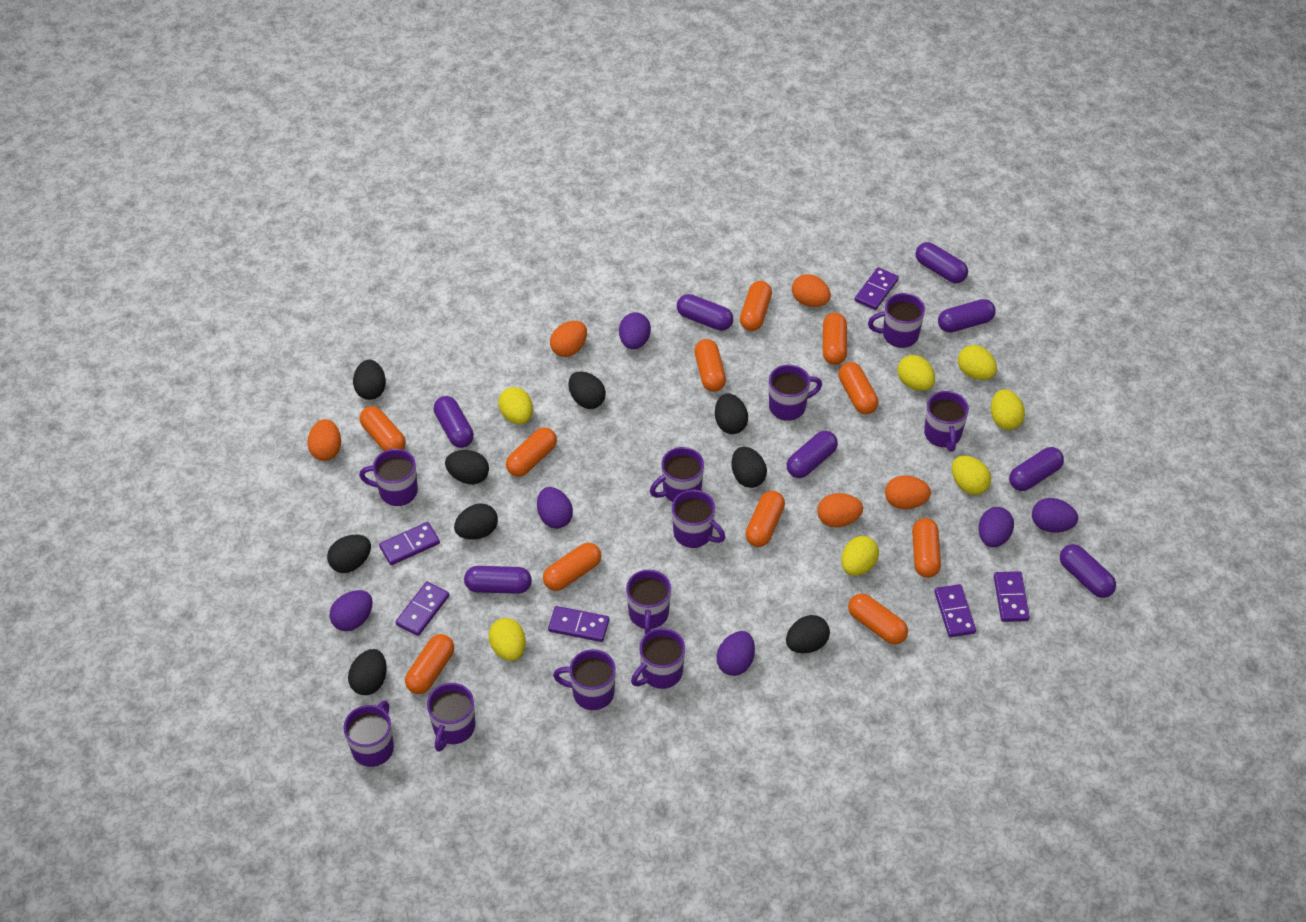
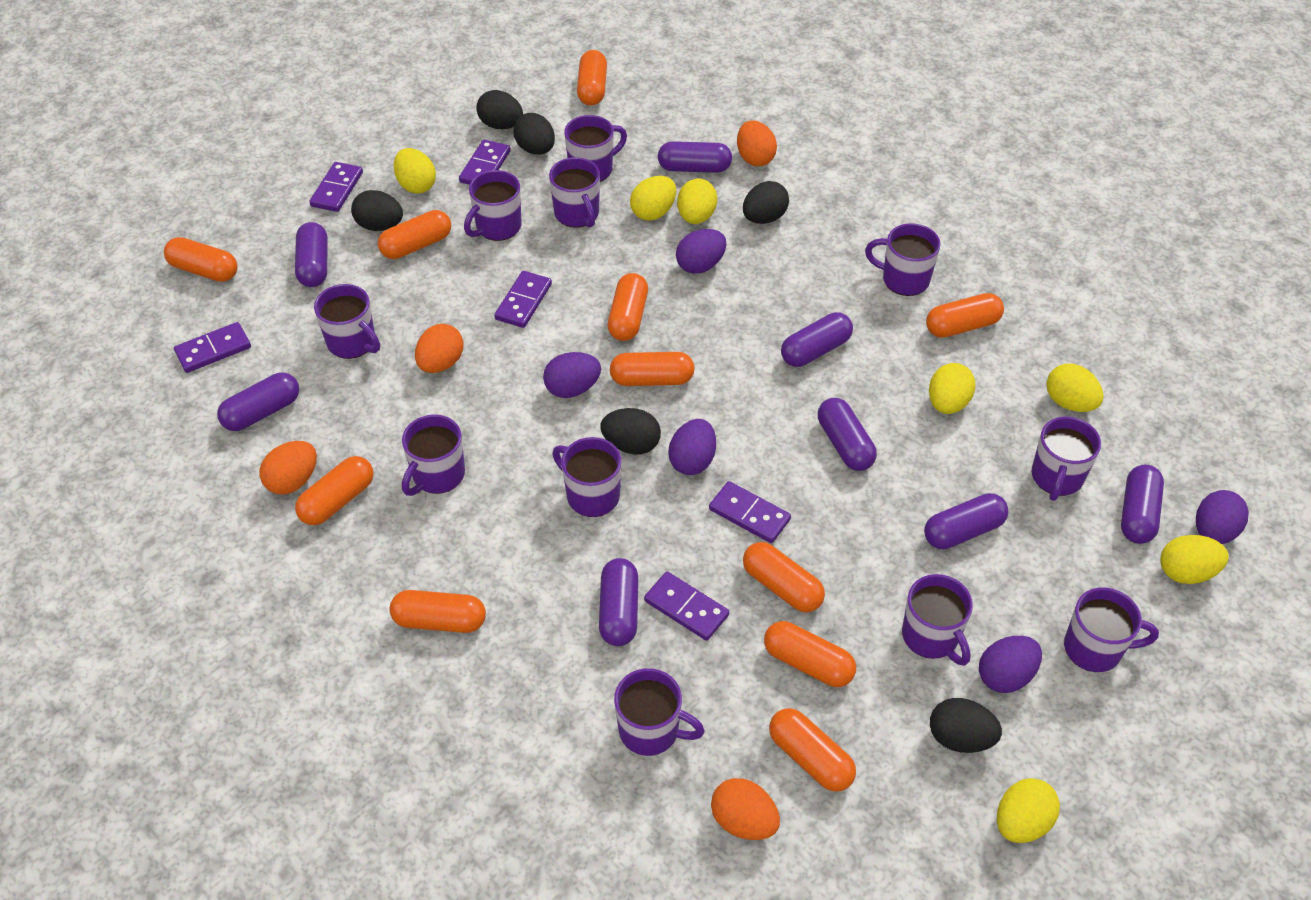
black egg: 9 -> 6
orange egg: 5 -> 4
purple egg: 6 -> 5

